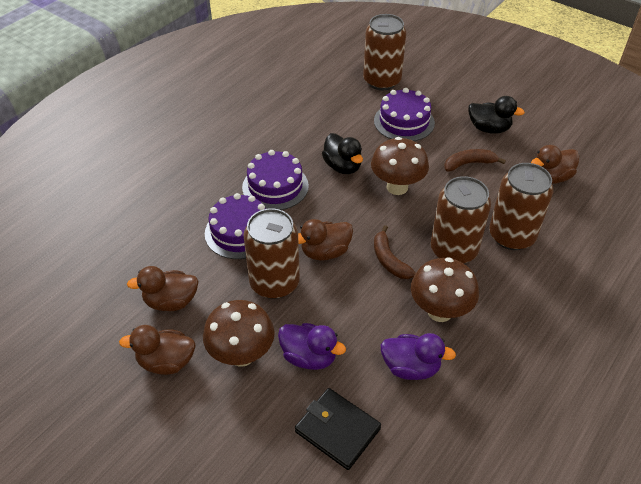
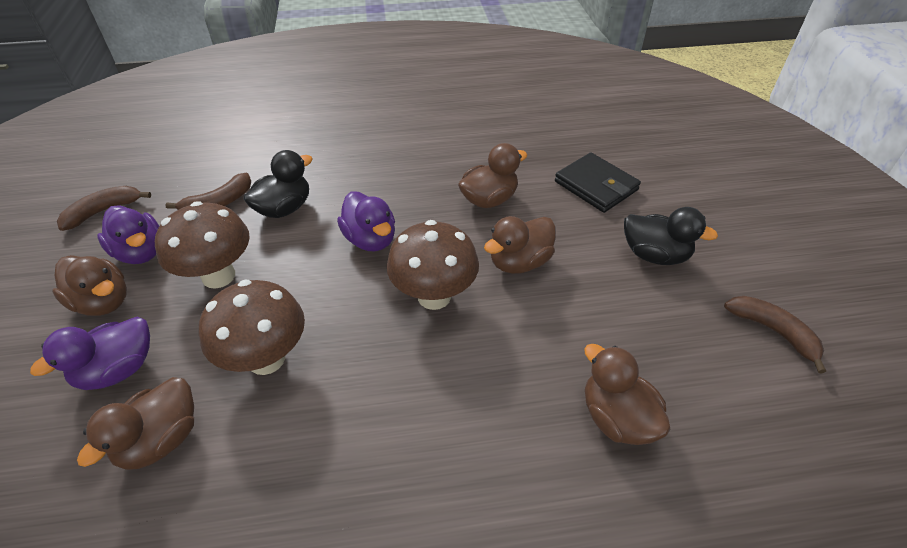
brown banana: 2 -> 3
brown can: 4 -> 0
brown duck: 4 -> 5
purple cake: 3 -> 0
purple duck: 2 -> 3

